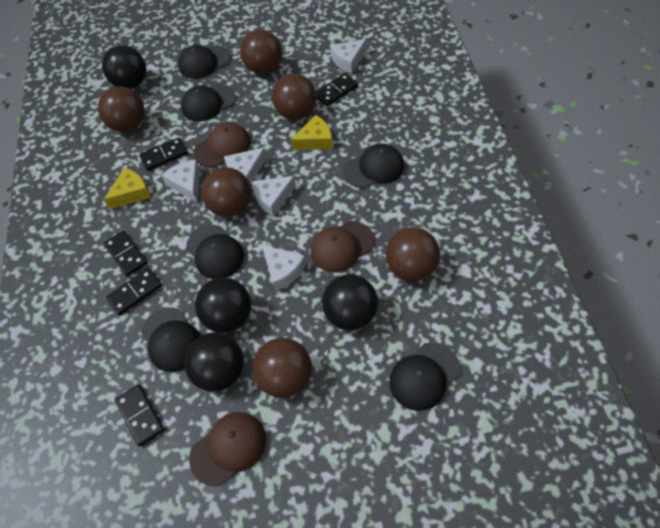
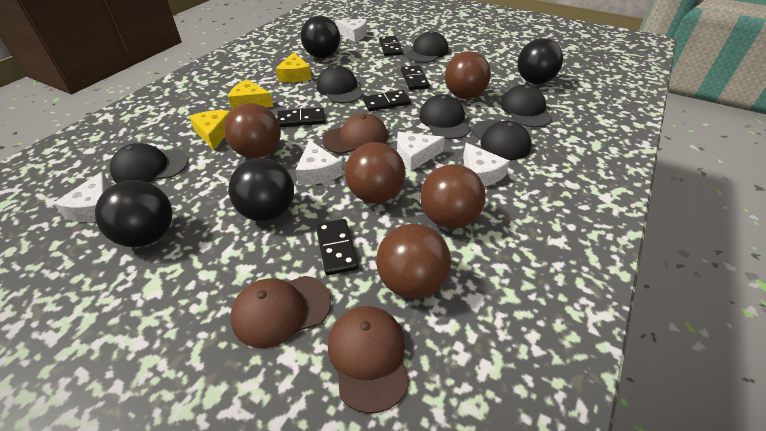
brown ball: 6 -> 5
yellow cheese: 2 -> 3

